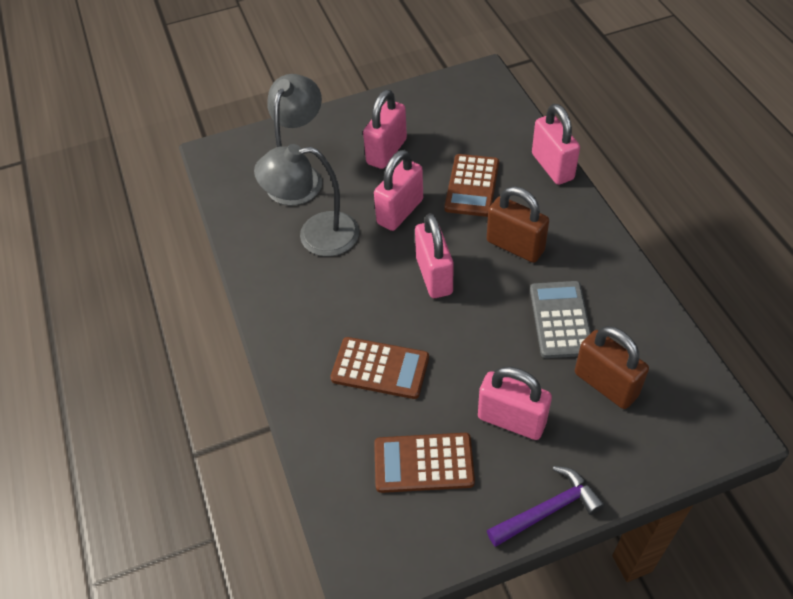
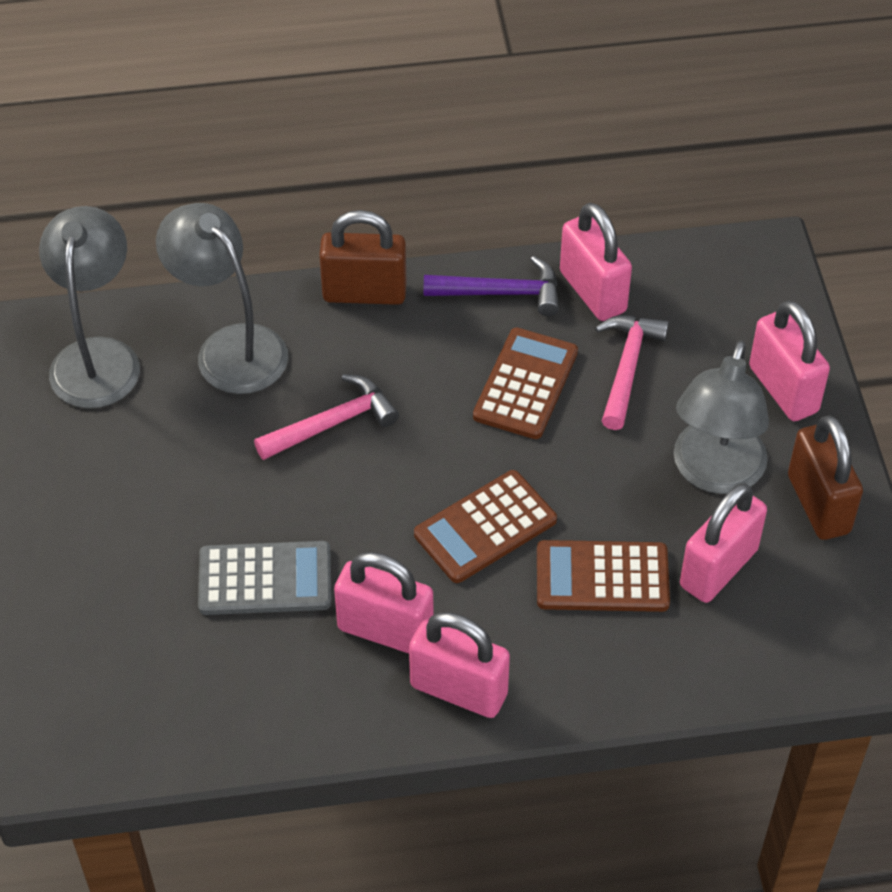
grey lamp: 2 -> 3
pink hammer: 0 -> 2

